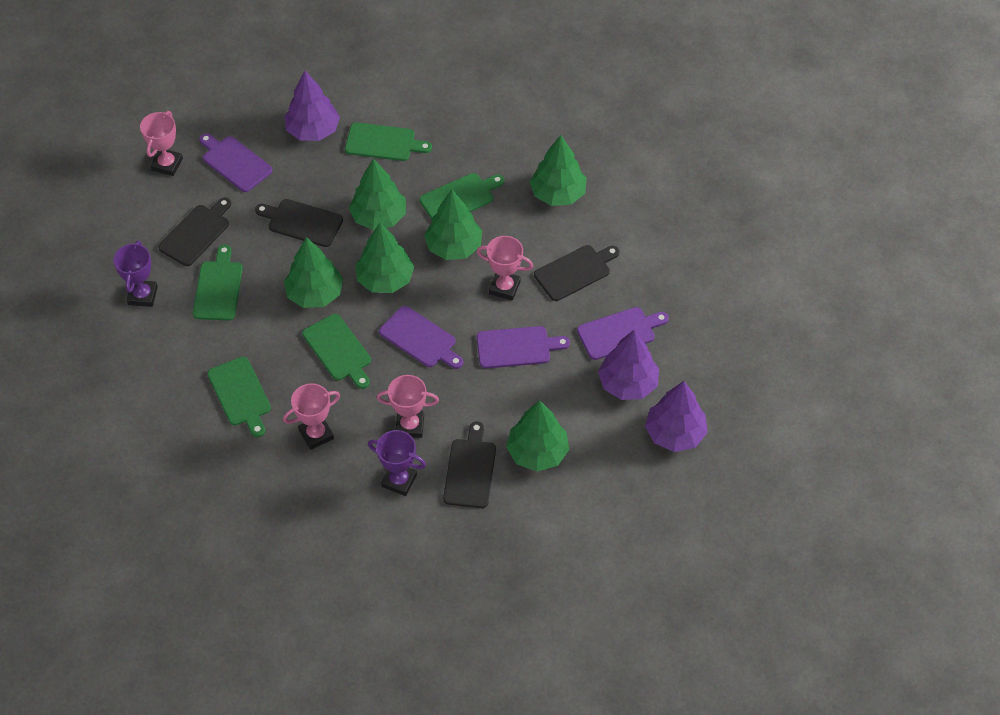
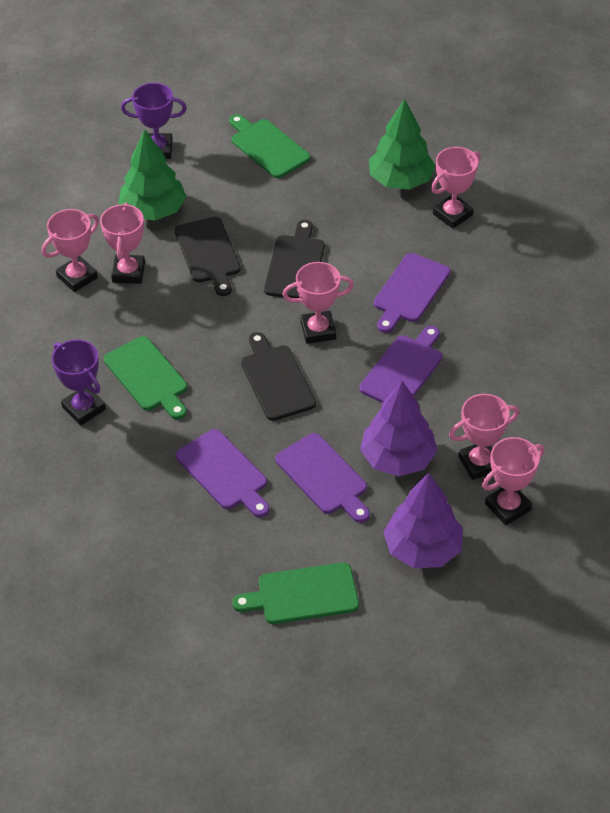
black cutting board: 4 -> 3
green cutting board: 5 -> 3
green tree: 6 -> 2
pink trophy: 4 -> 6
purple tree: 3 -> 2

